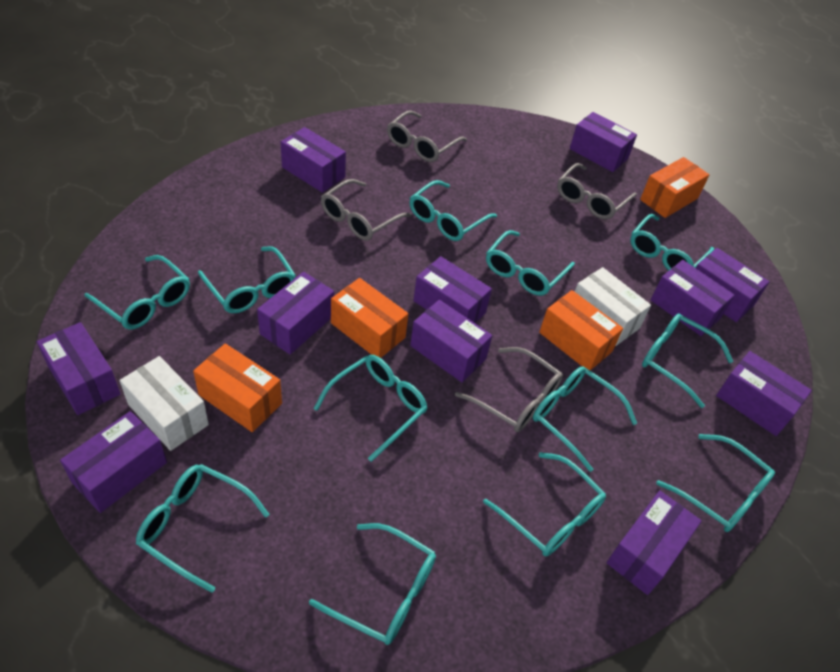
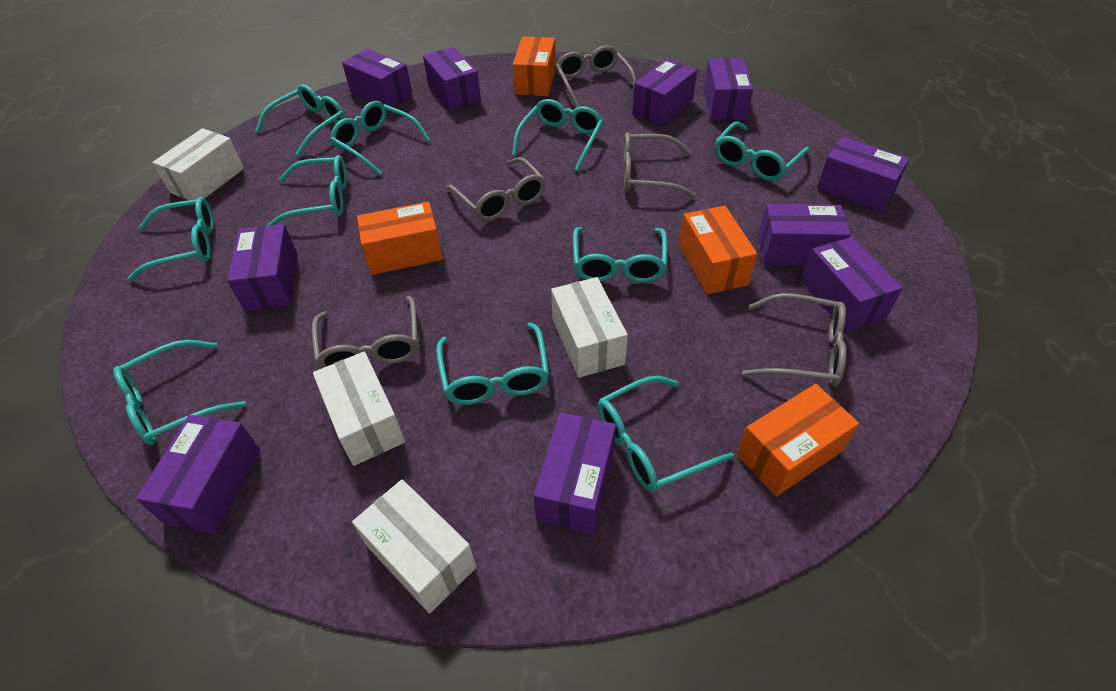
grey glasses: 4 -> 5
purple box: 11 -> 10
turquoise glasses: 12 -> 10
white box: 2 -> 4

